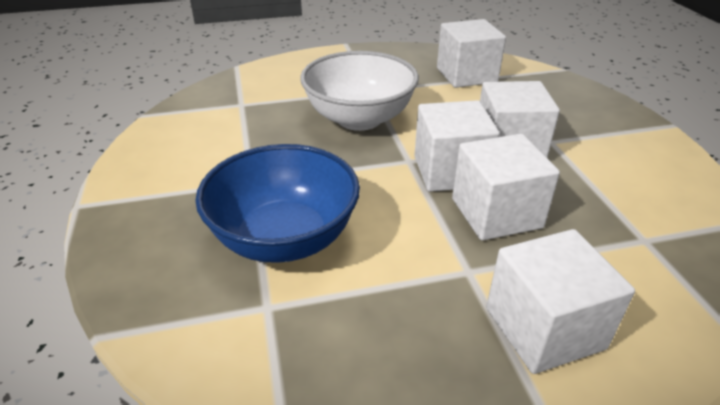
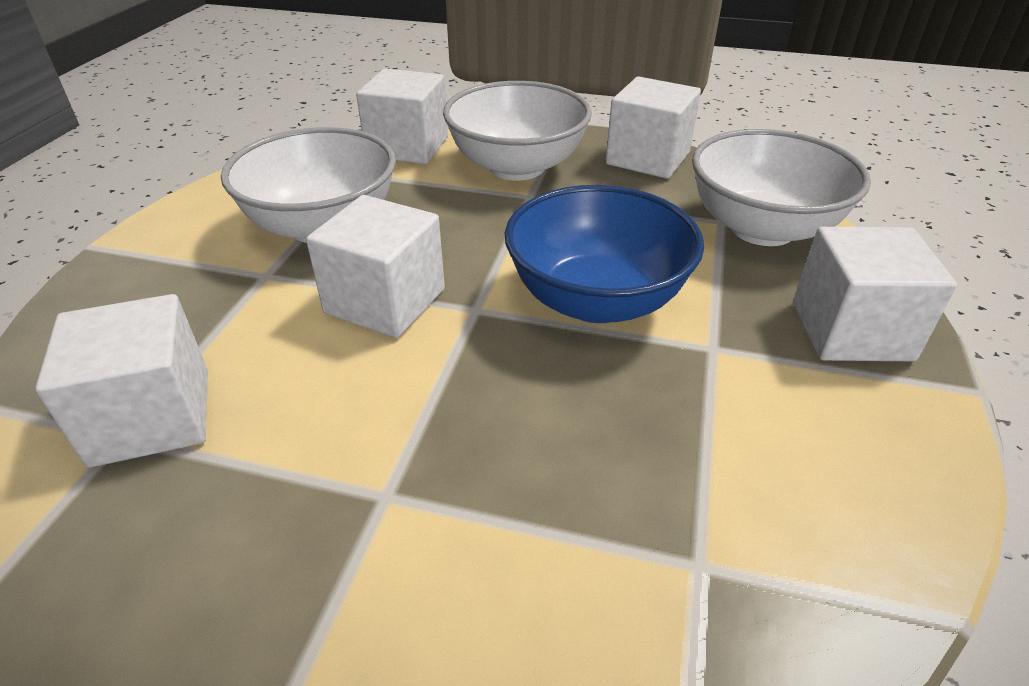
white bowl: 1 -> 3

